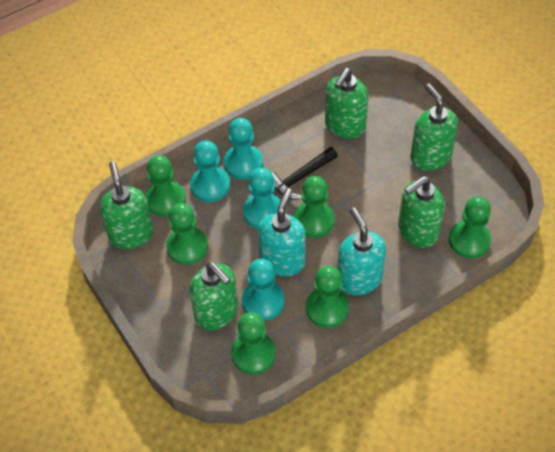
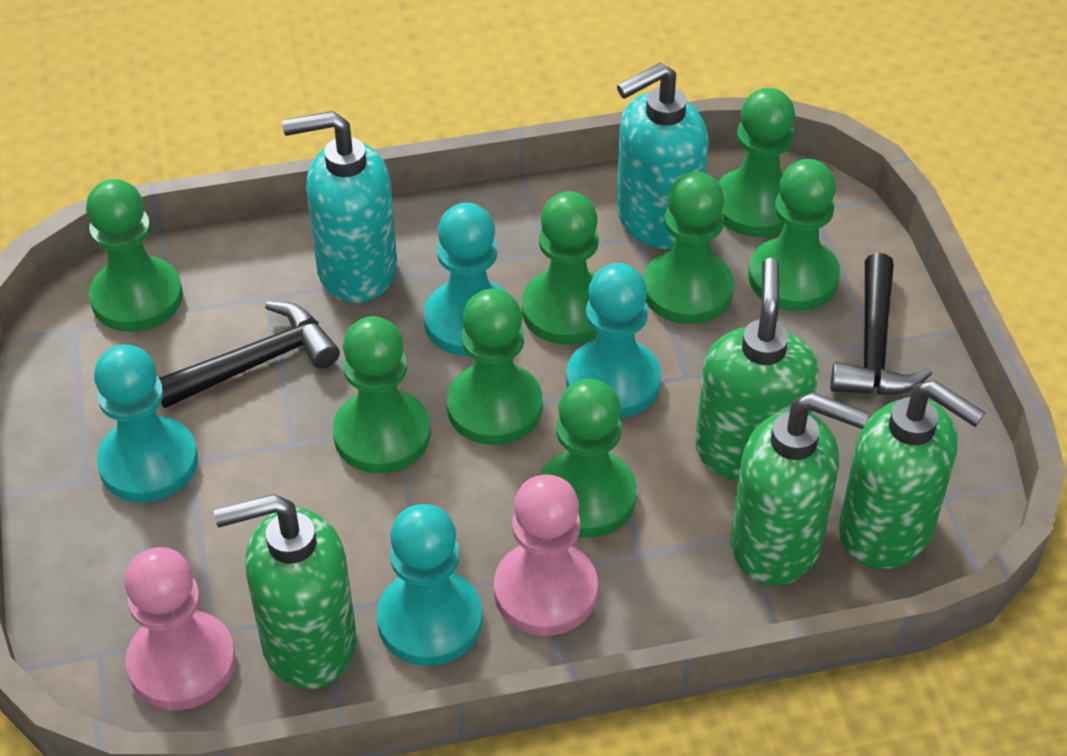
black hammer: 1 -> 2
green pawn: 6 -> 8
green soap dispenser: 5 -> 4
pink pawn: 0 -> 2

